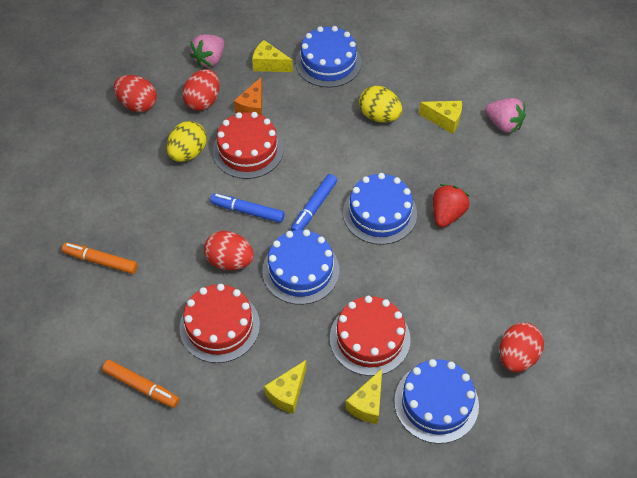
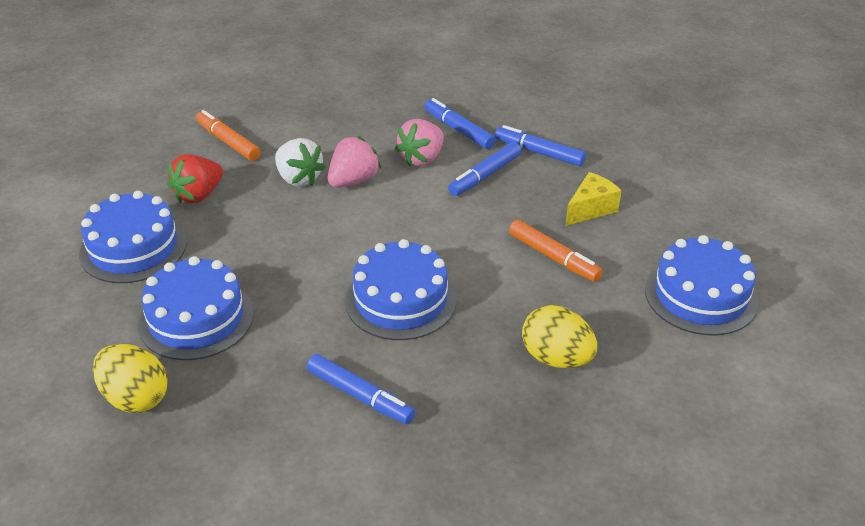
blue marker: 2 -> 4
orange cheese: 1 -> 0
red cake: 3 -> 0
red egg: 4 -> 0
white strawberry: 0 -> 1
yellow cheese: 4 -> 1

